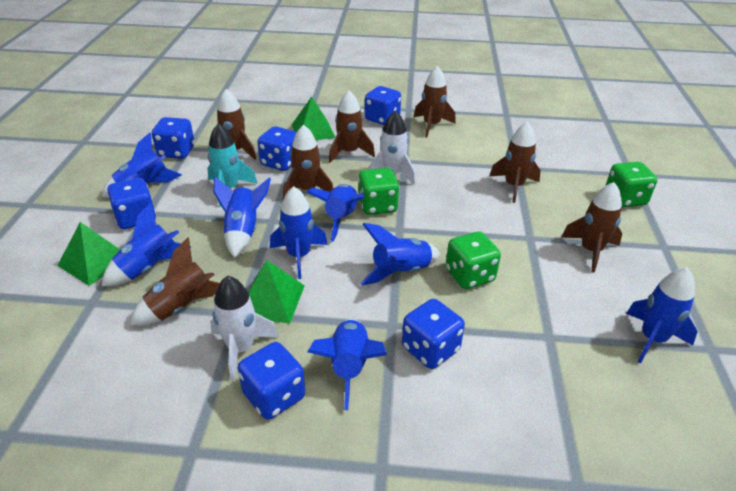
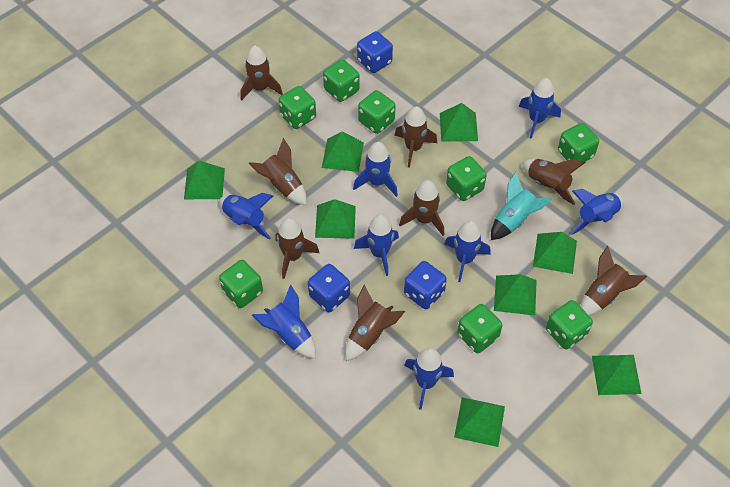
blue dice: 6 -> 3
brown rocket: 7 -> 8
green dice: 3 -> 8
green pyramid: 3 -> 8
white rocket: 2 -> 0

